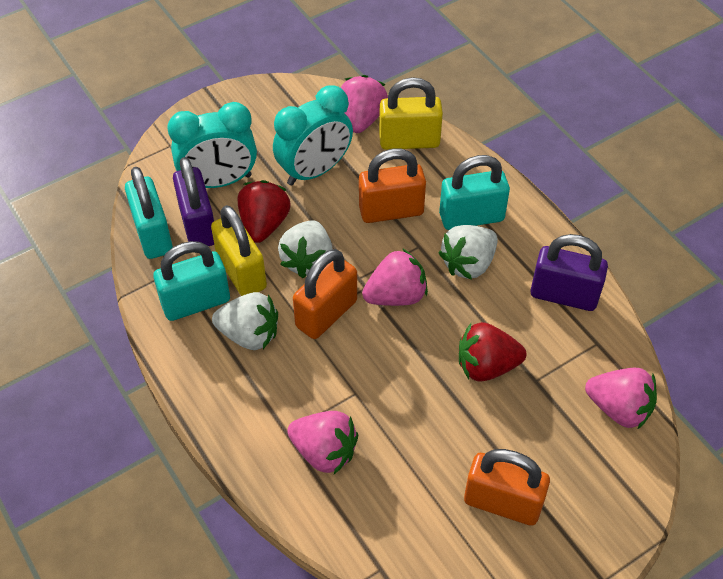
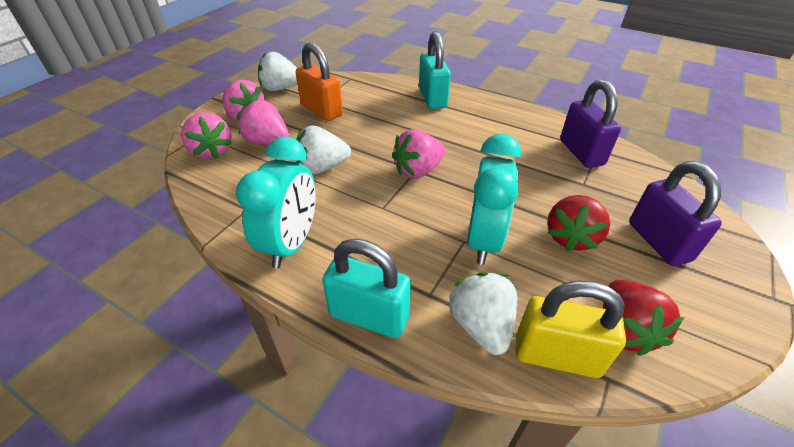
orange padlock: 3 -> 1
turquoise padlock: 3 -> 2
yellow padlock: 2 -> 1

